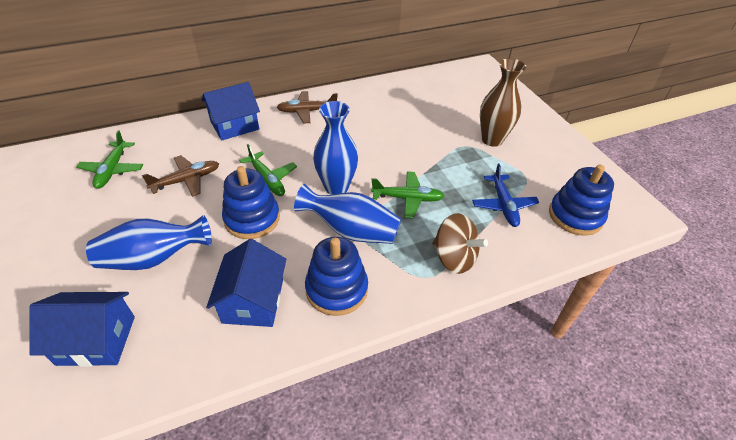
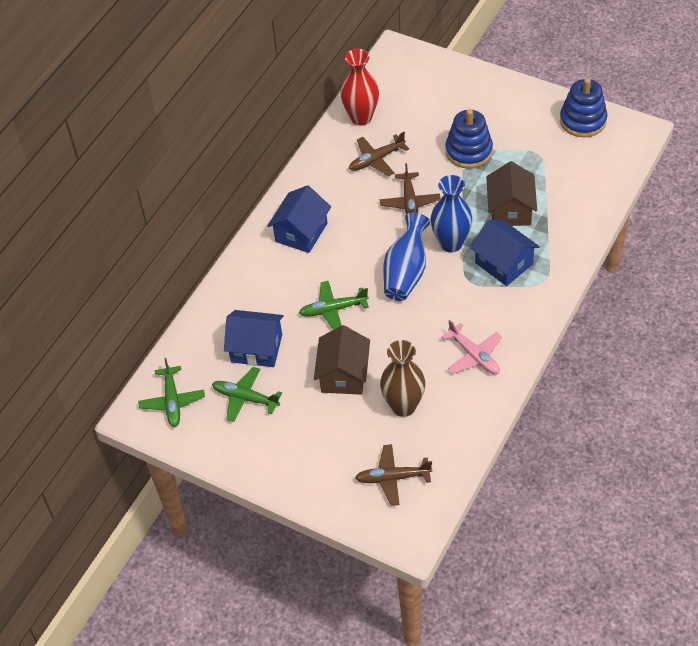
blue plane: 1 -> 0
blue stacking toy: 3 -> 2
blue vase: 3 -> 2
brown house: 0 -> 2
brown plane: 2 -> 3
brown spinning top: 1 -> 0
pink plane: 0 -> 1
red vase: 0 -> 1

